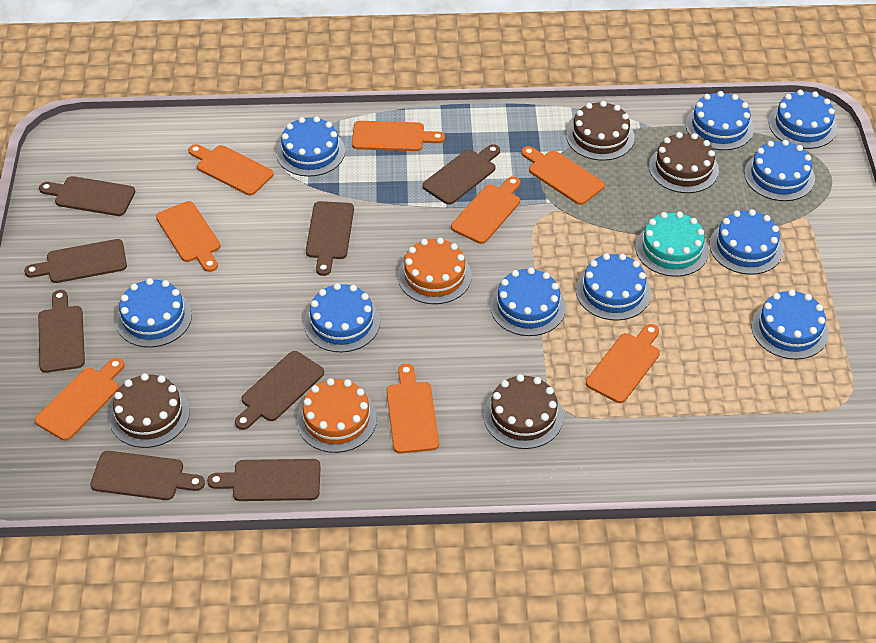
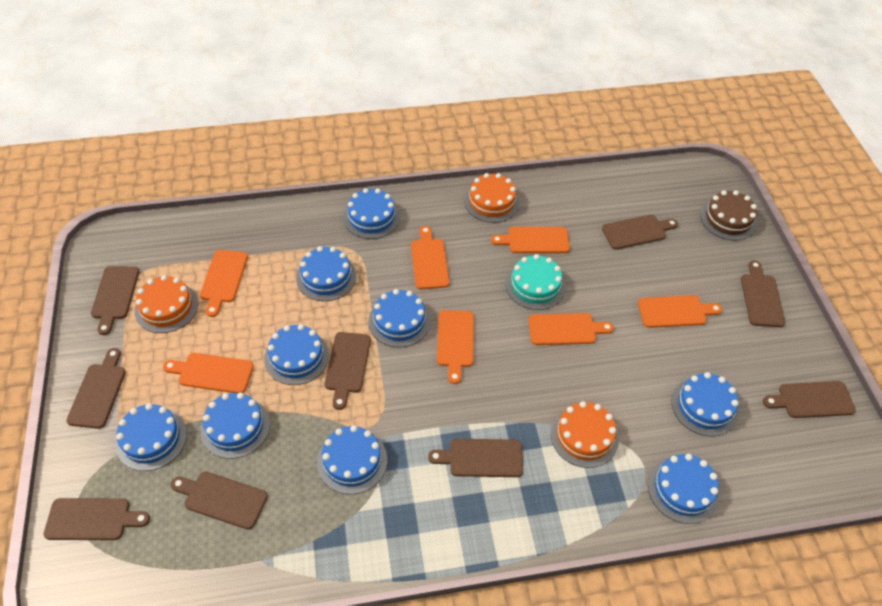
blue cake: 10 -> 9
brown cake: 4 -> 1
brown cutting board: 8 -> 9
orange cake: 2 -> 3
orange cutting board: 8 -> 7

